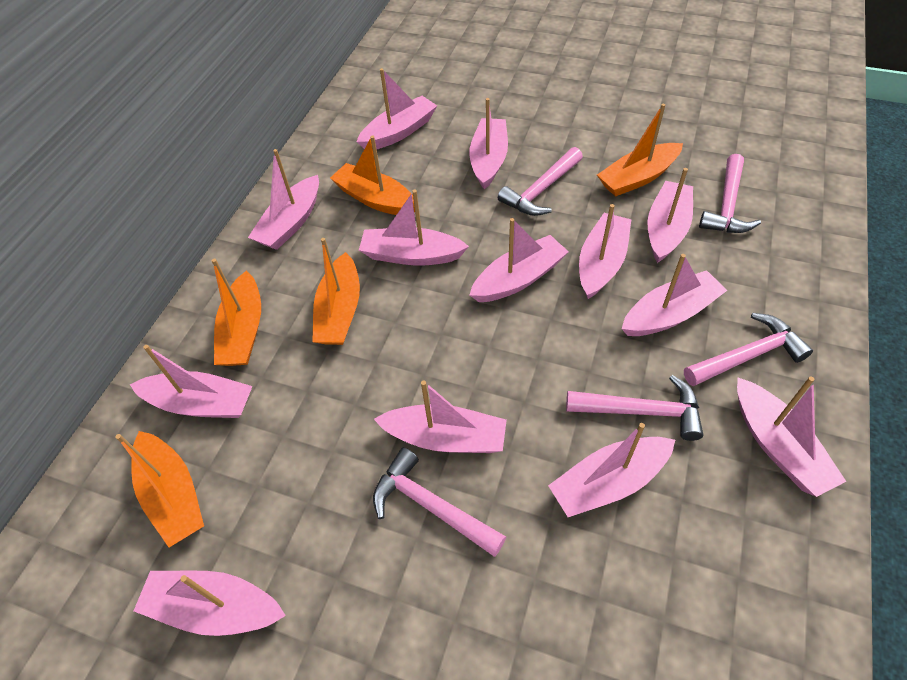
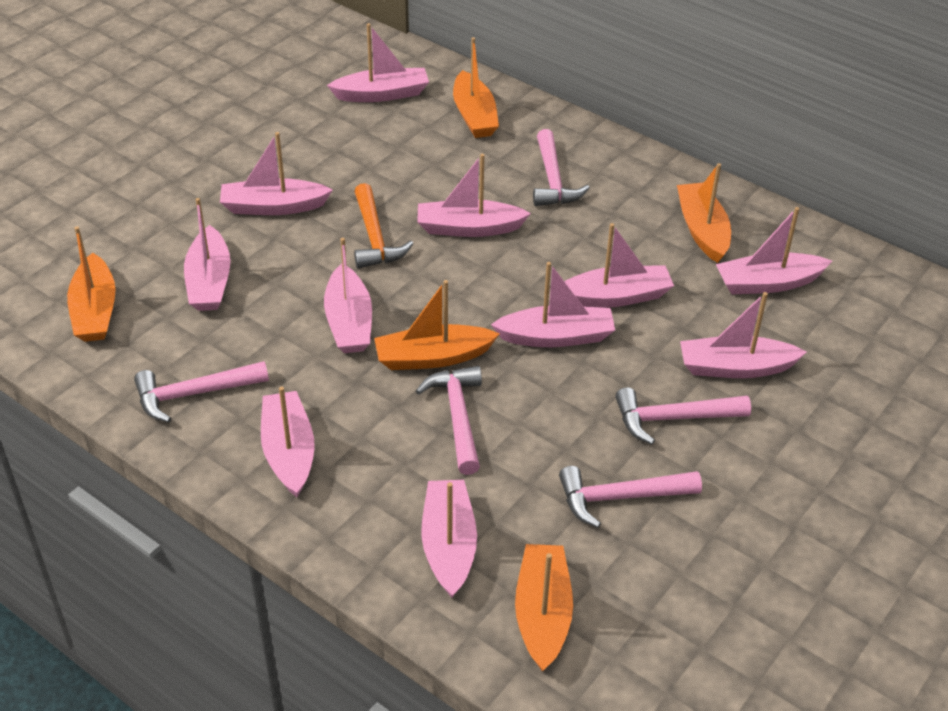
orange hammer: 0 -> 1
pink boat: 13 -> 11

